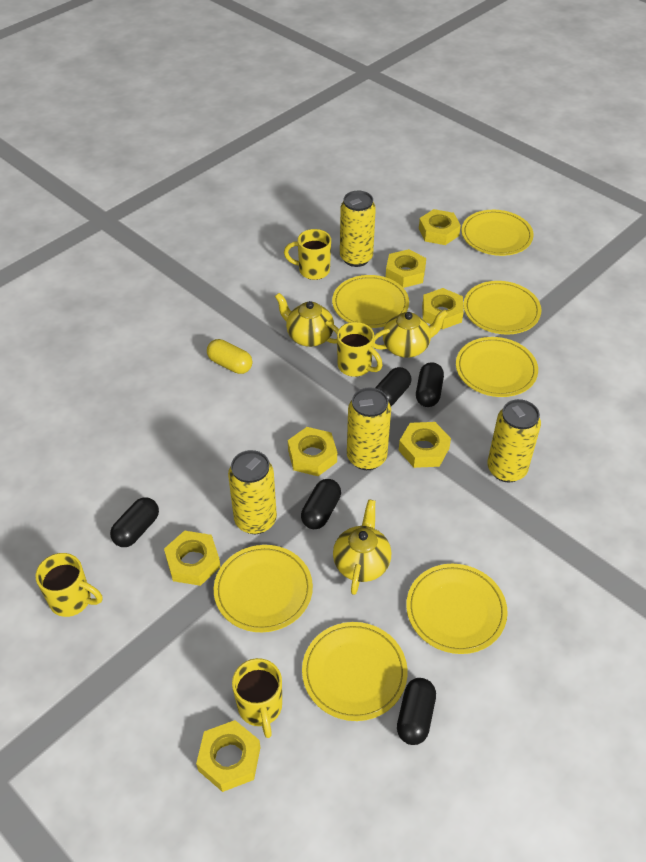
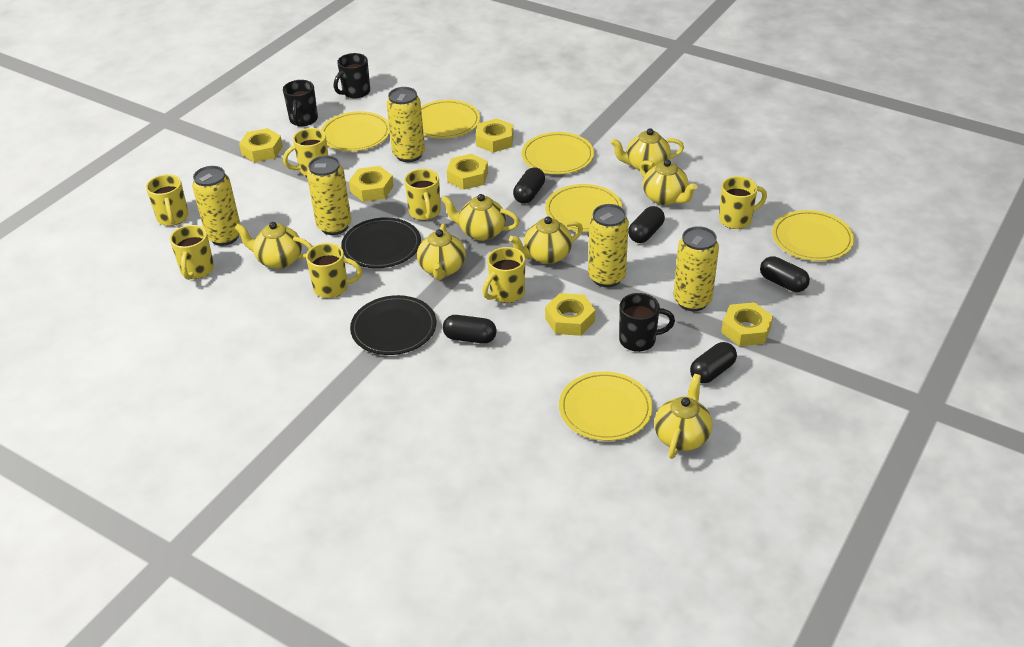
black mug: 0 -> 3
black plate: 0 -> 2
yellow can: 4 -> 5
yellow capsule: 1 -> 0
yellow mug: 4 -> 7
yellow nut: 7 -> 6
yellow plate: 7 -> 6
yellow teapot: 3 -> 7

